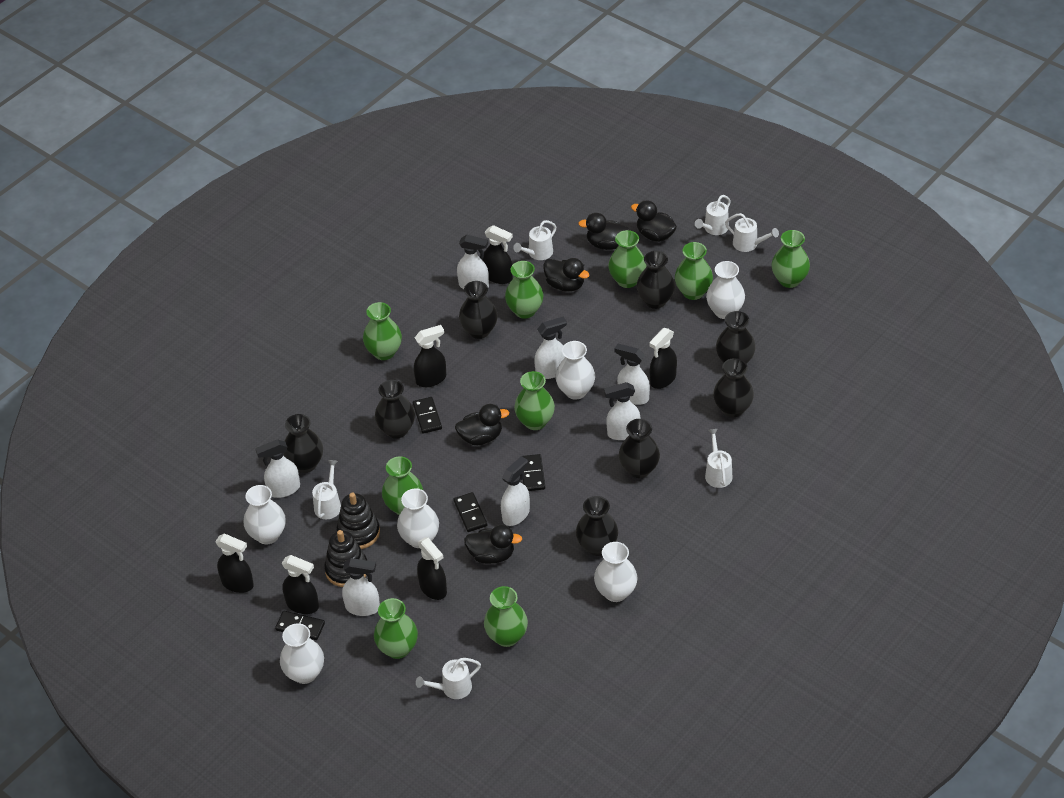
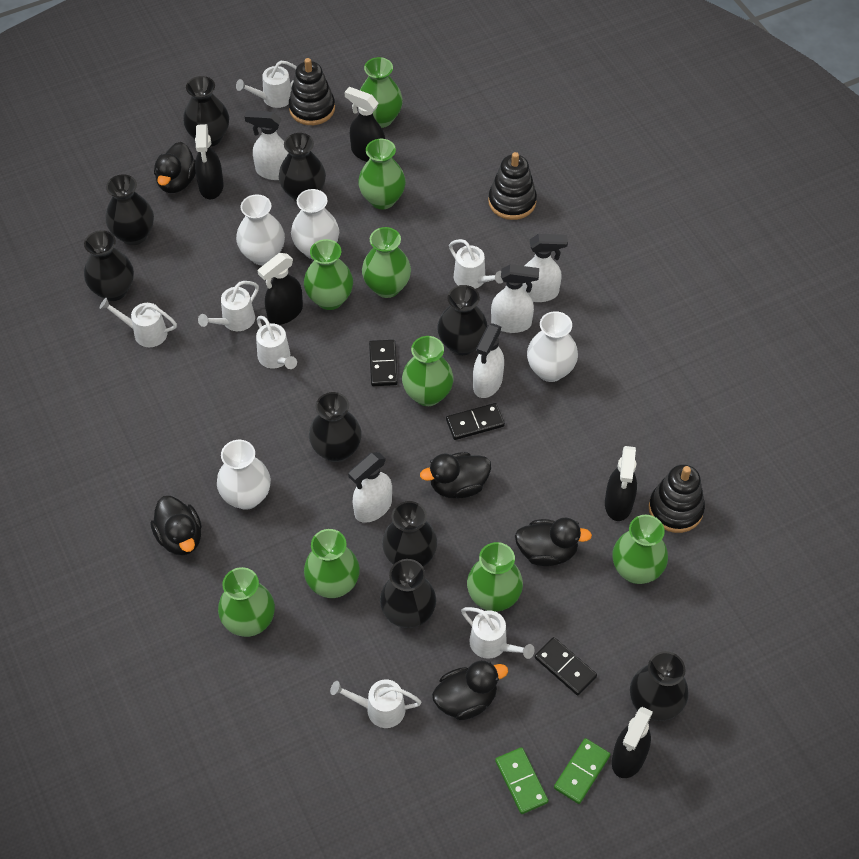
black domino: 4 -> 3
black spray bottle: 6 -> 5
black stacking toy: 2 -> 3
black vase: 8 -> 9
green domino: 0 -> 2
white spray bottle: 7 -> 5
white vase: 6 -> 4
white watering can: 6 -> 7

